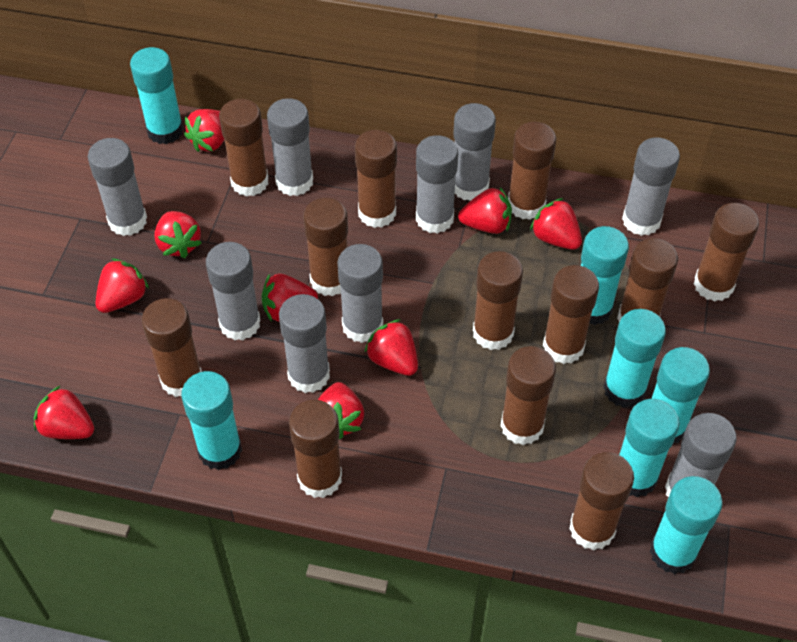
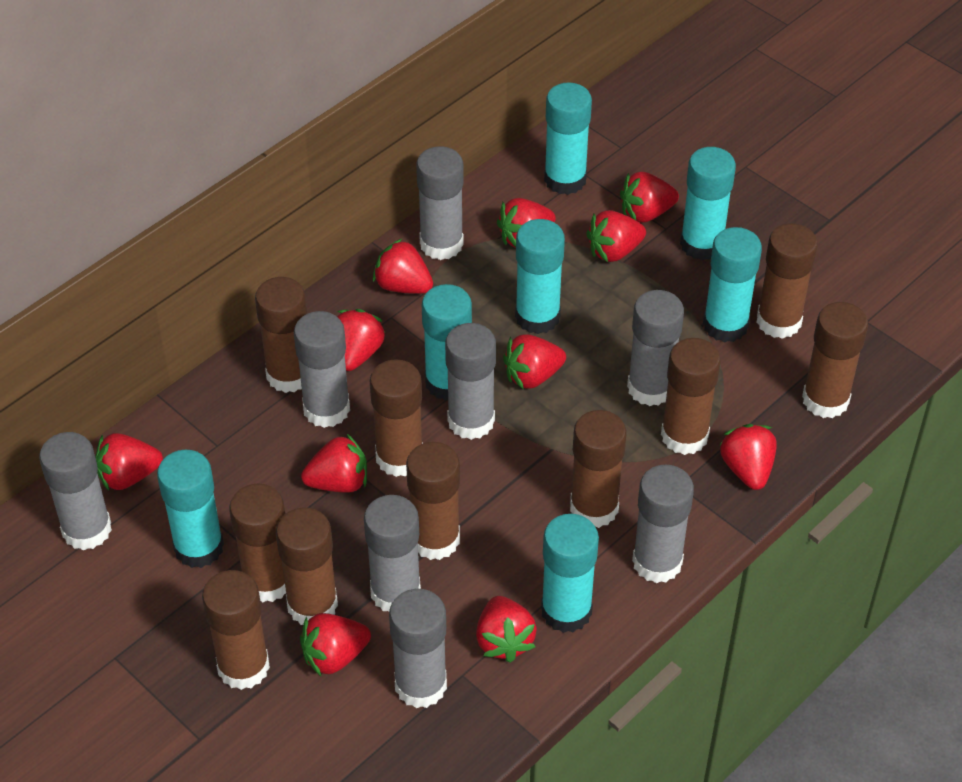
brown glue stick: 12 -> 10
grey glue stick: 9 -> 8
red strawberry: 9 -> 11

